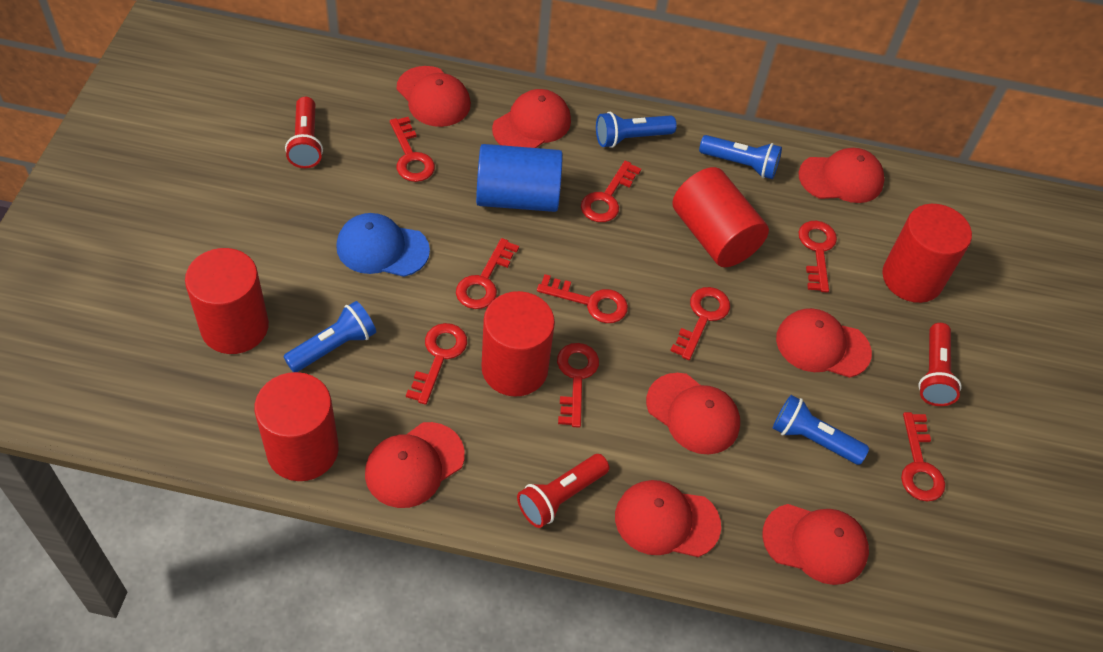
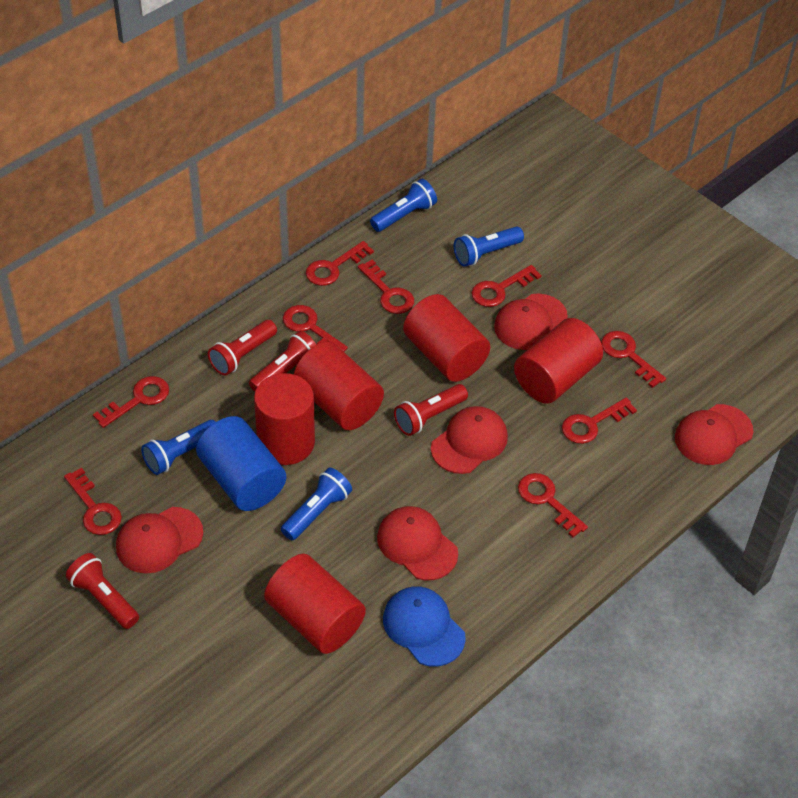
red cap: 8 -> 5
red flashlight: 3 -> 4

